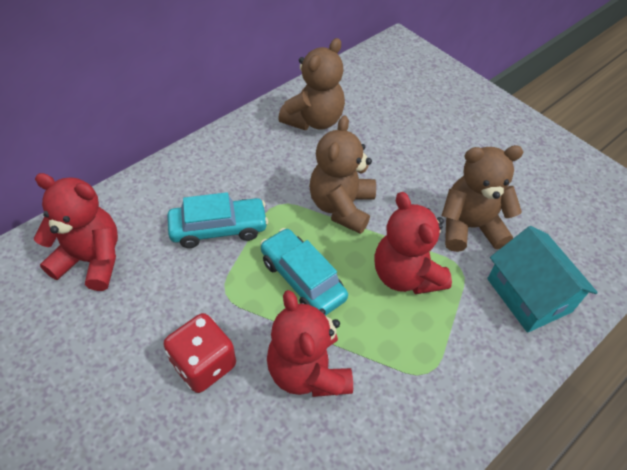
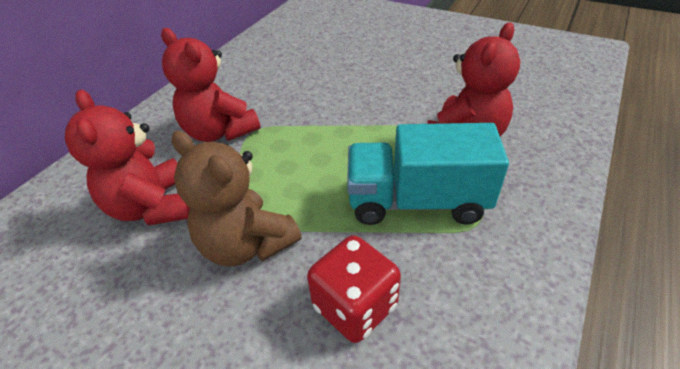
brown teddy bear: 3 -> 1
turquoise car: 2 -> 0
turquoise house: 1 -> 0
turquoise truck: 0 -> 1

